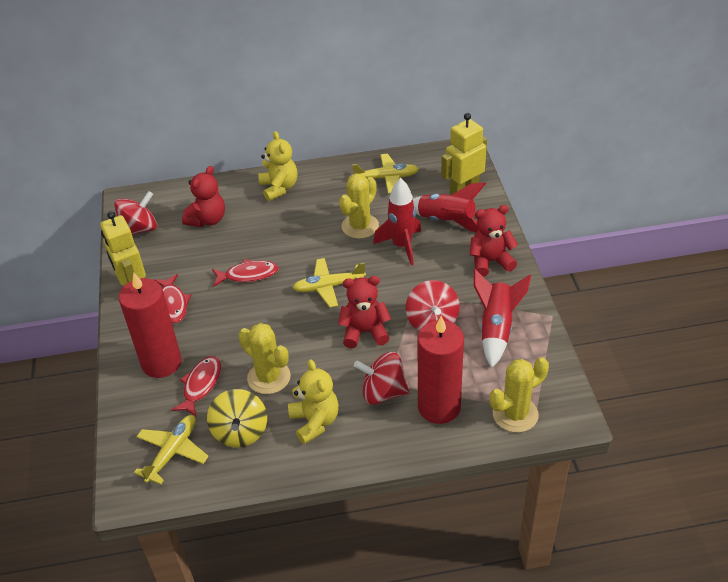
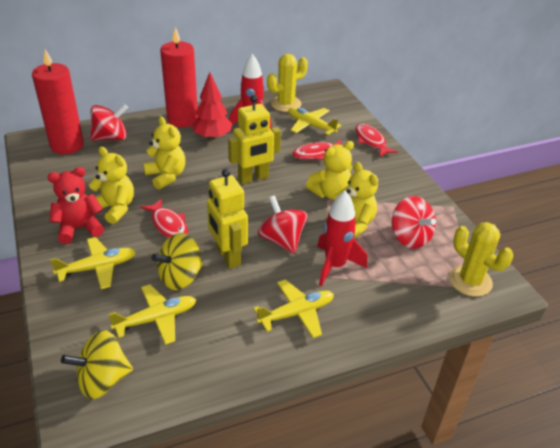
red rocket: 3 -> 2
red teddy bear: 3 -> 1
red tree: 0 -> 1
yellow cactus: 3 -> 2
yellow plane: 3 -> 4
yellow spinning top: 1 -> 2
yellow teddy bear: 2 -> 4

